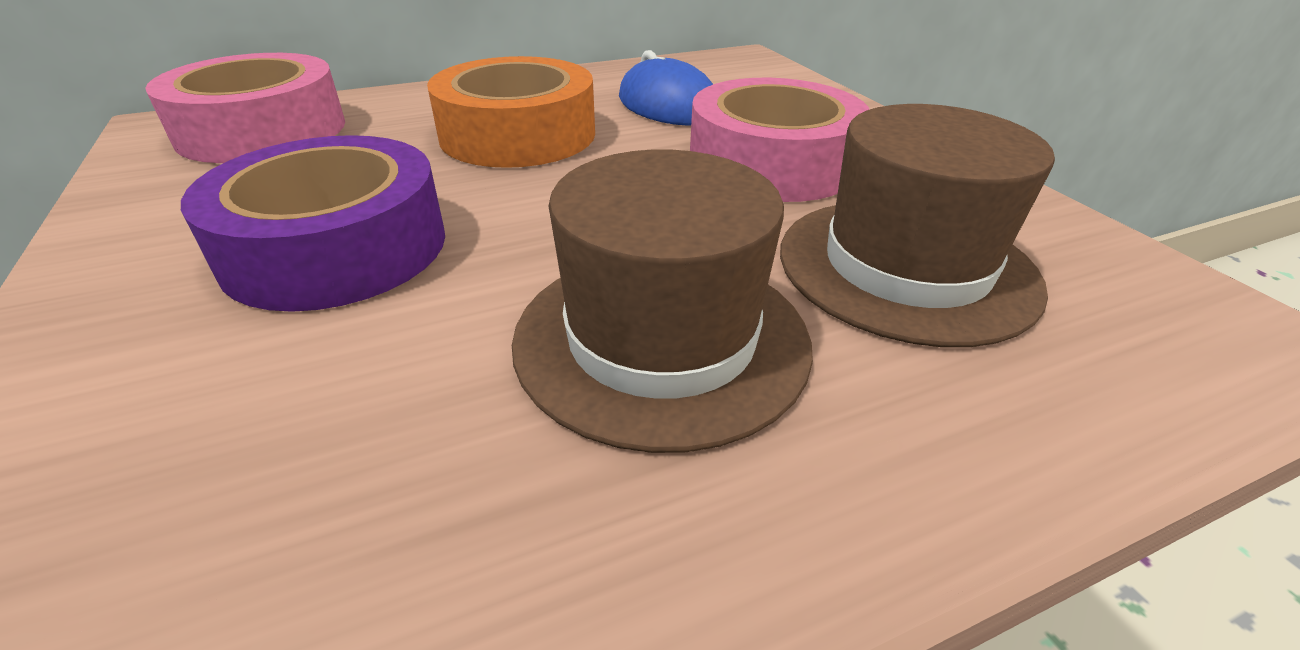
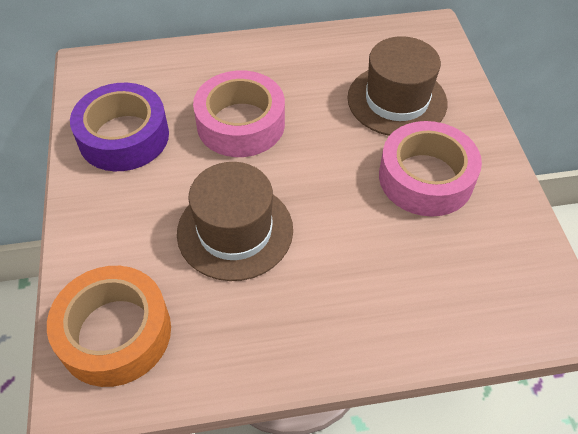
blue mouse: 1 -> 0

